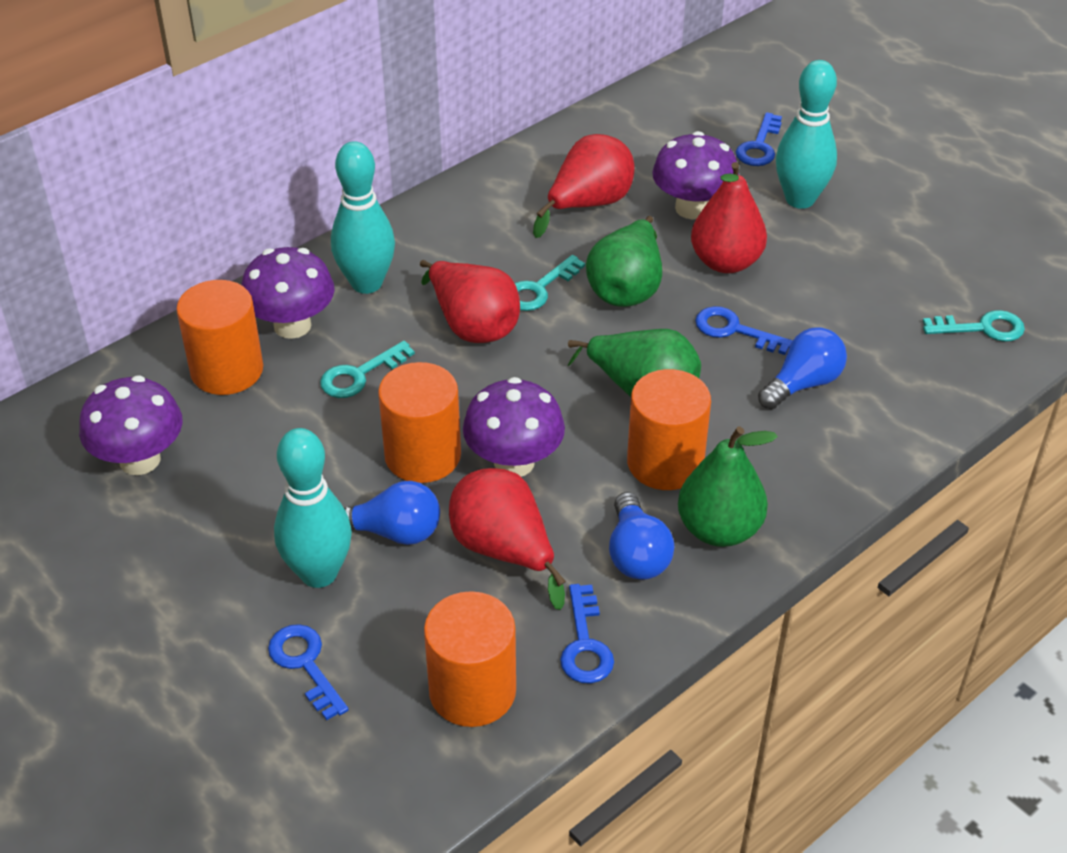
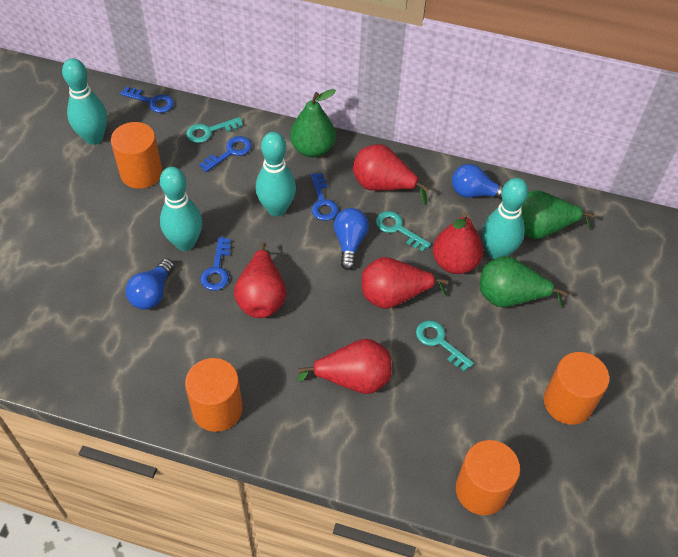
purple mushroom: 4 -> 0
red pear: 4 -> 5
turquoise bowling pin: 3 -> 4

